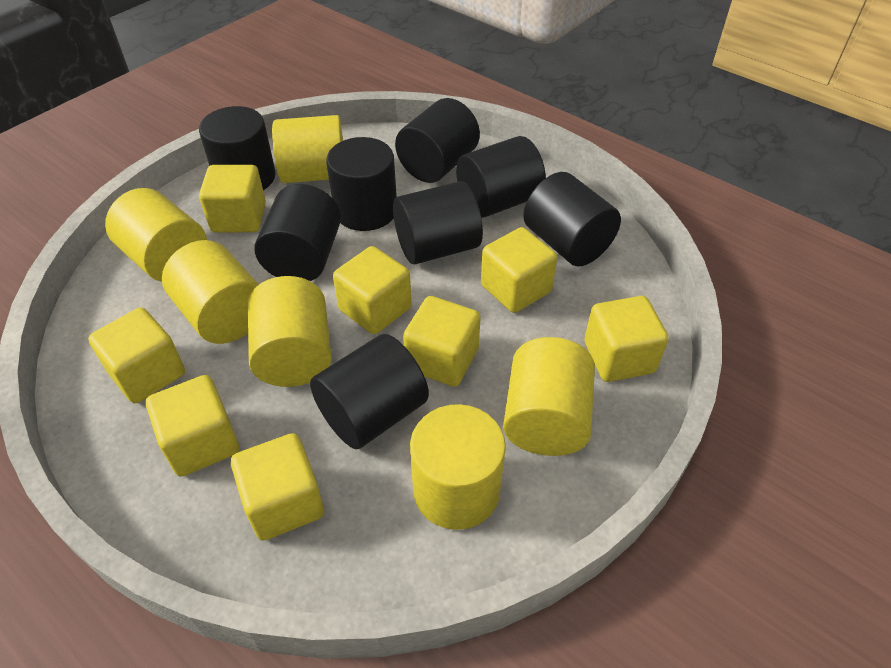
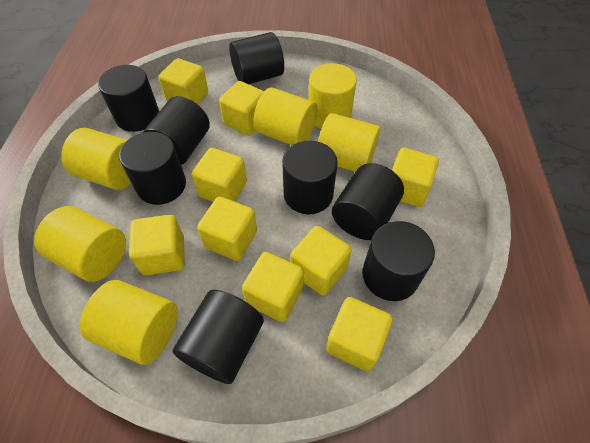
yellow cube: 8 -> 9

